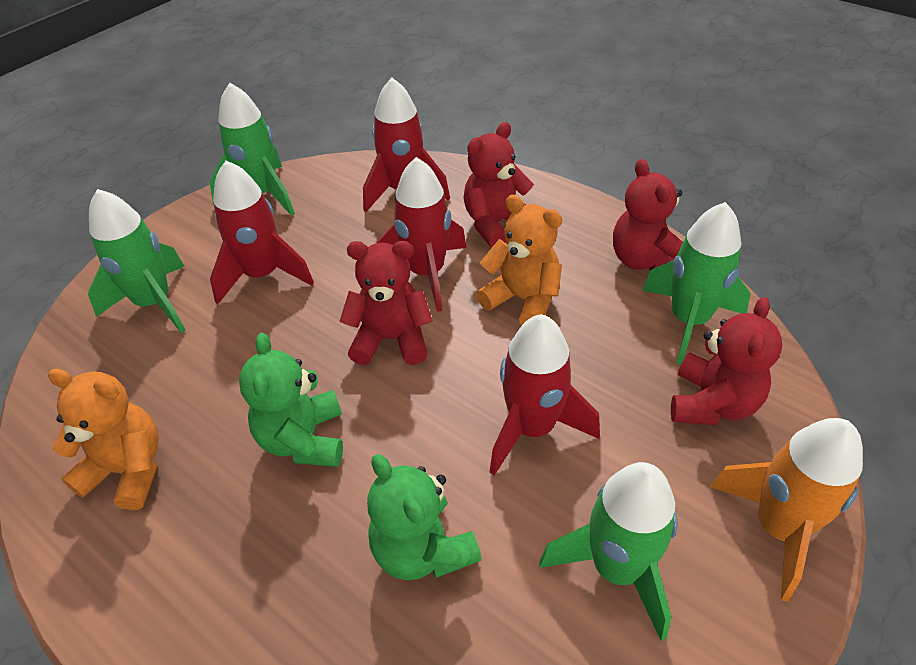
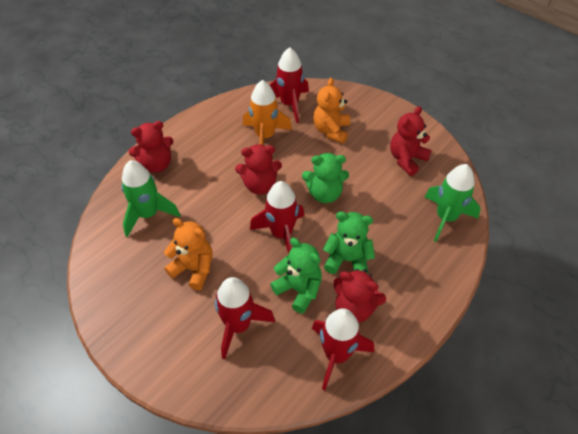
green rocket: 4 -> 2
green teddy bear: 2 -> 3

